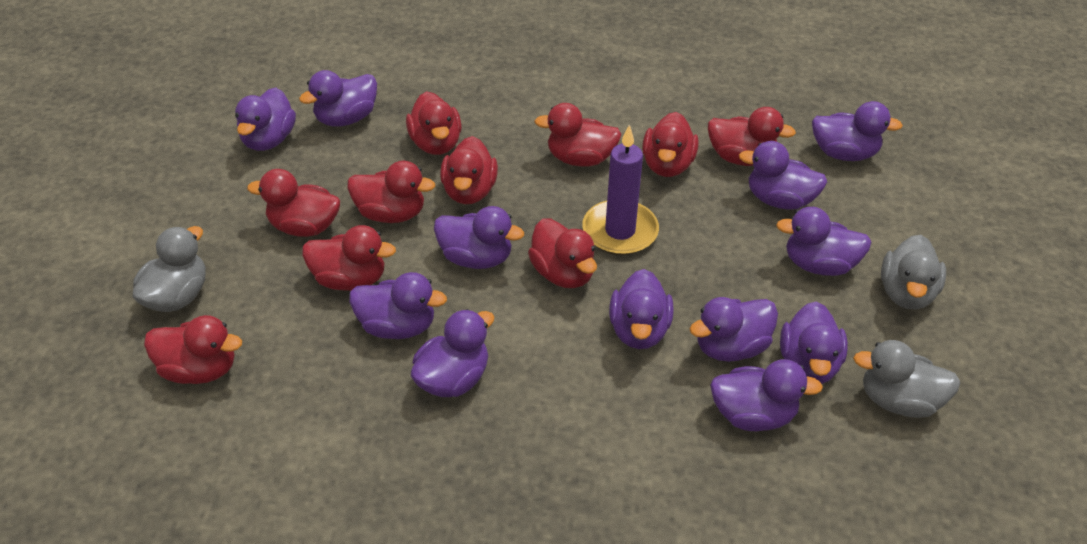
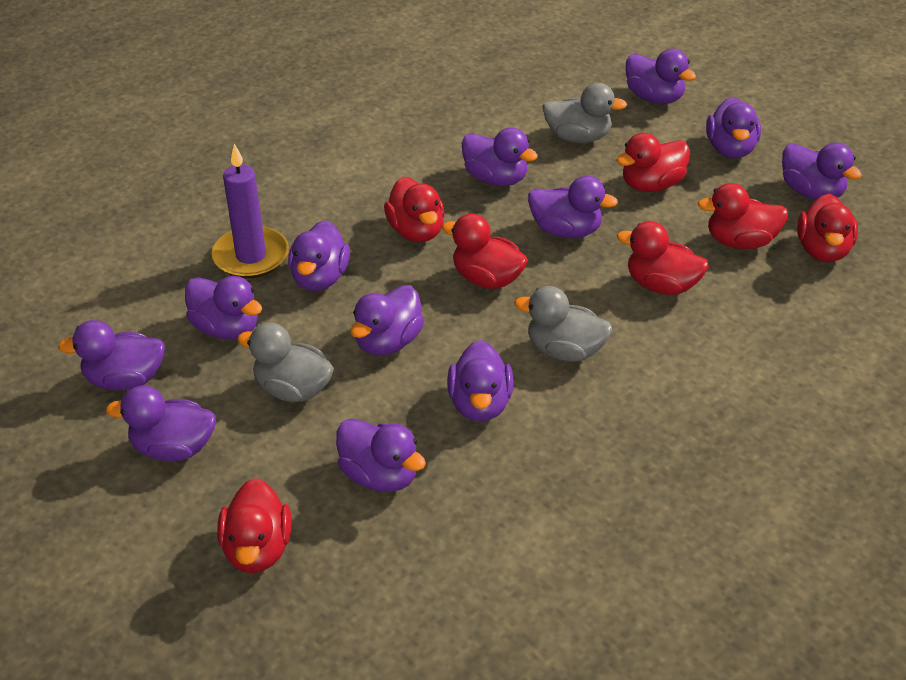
red duck: 10 -> 7

